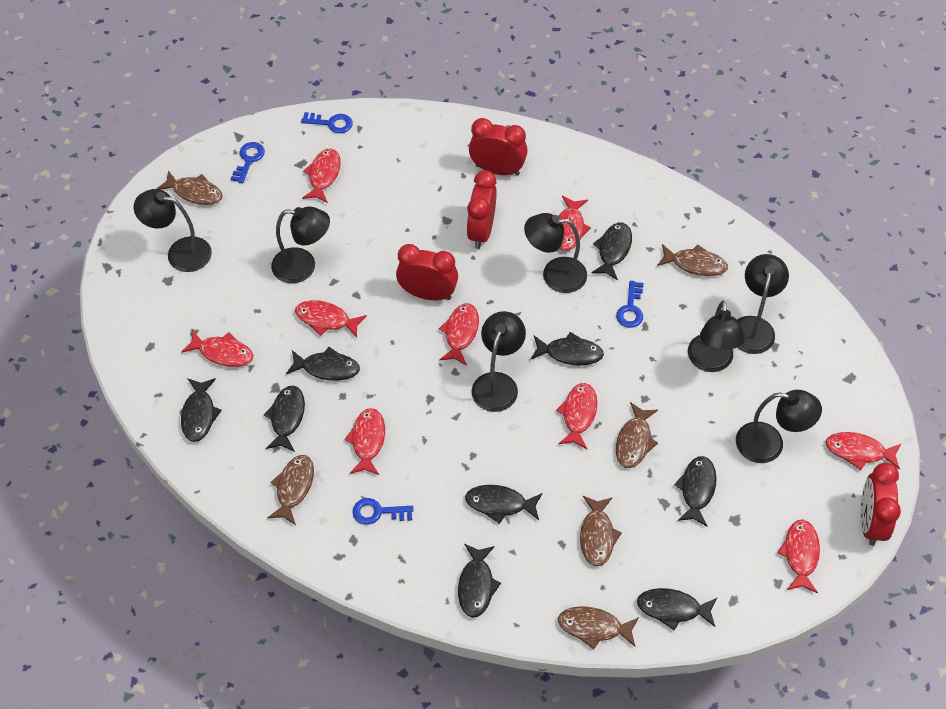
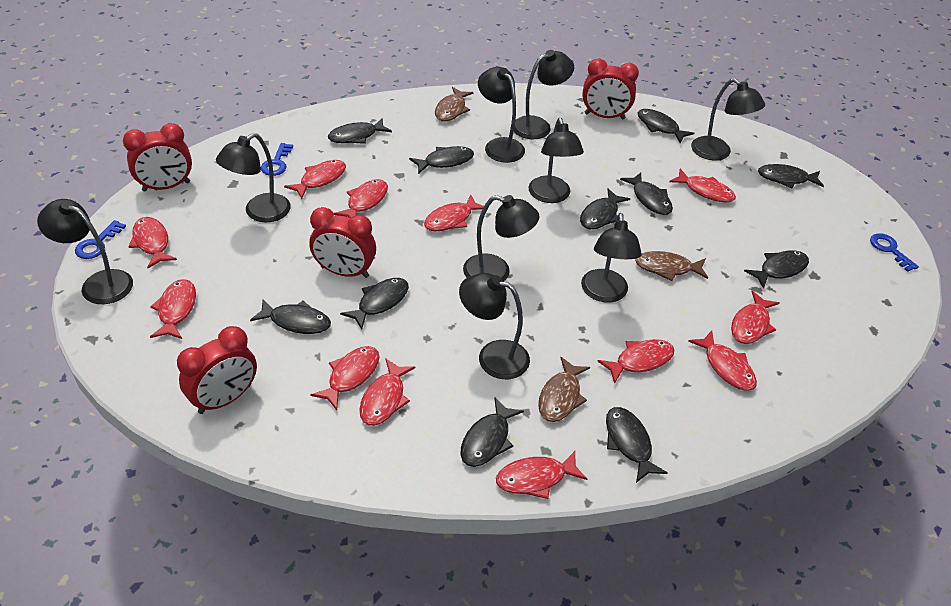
black fish: 9 -> 11
black lamp: 7 -> 9
blue key: 4 -> 3
brown fish: 6 -> 3
red fish: 9 -> 12

